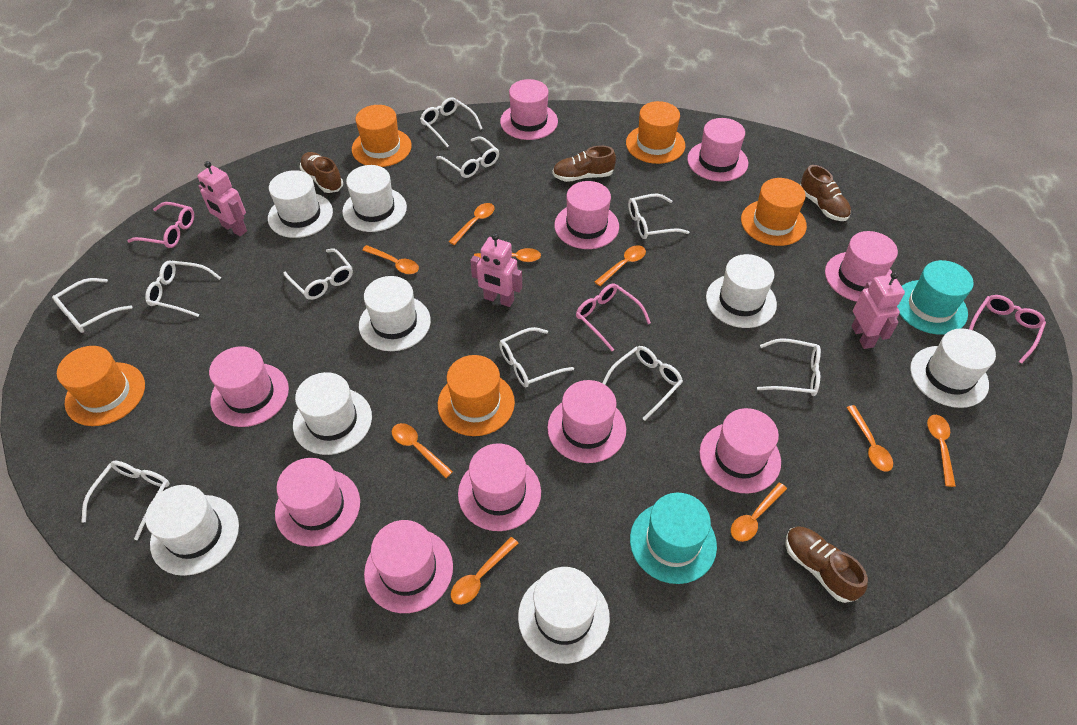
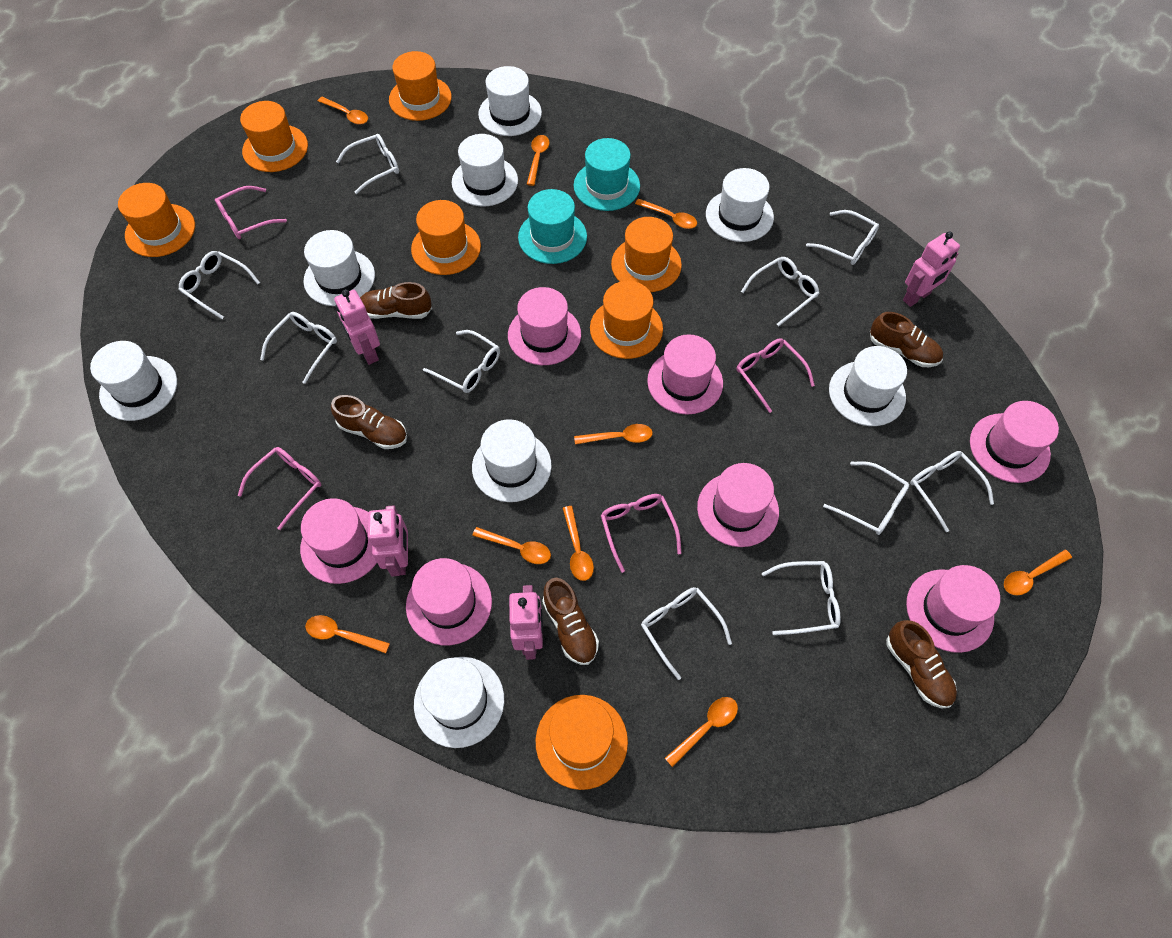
brown shoe: 4 -> 5
orange hat: 5 -> 7
pink glasses: 3 -> 4
pink hat: 10 -> 7
pink robot: 3 -> 4

